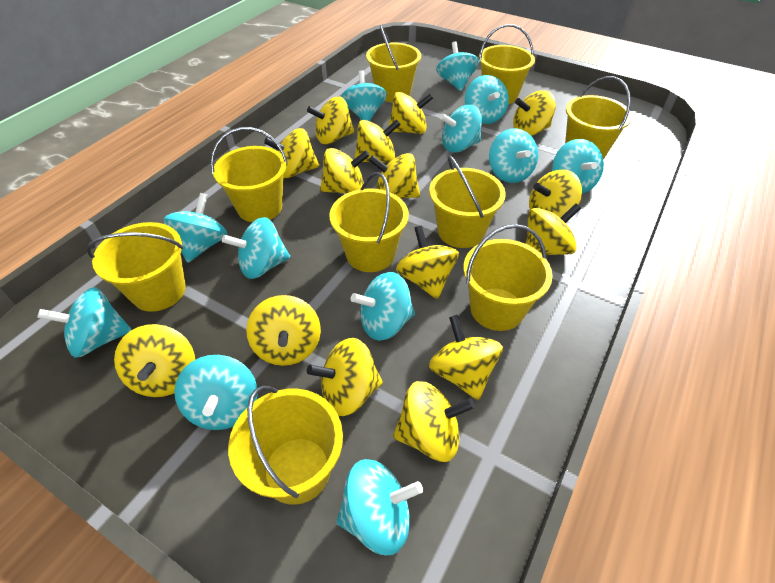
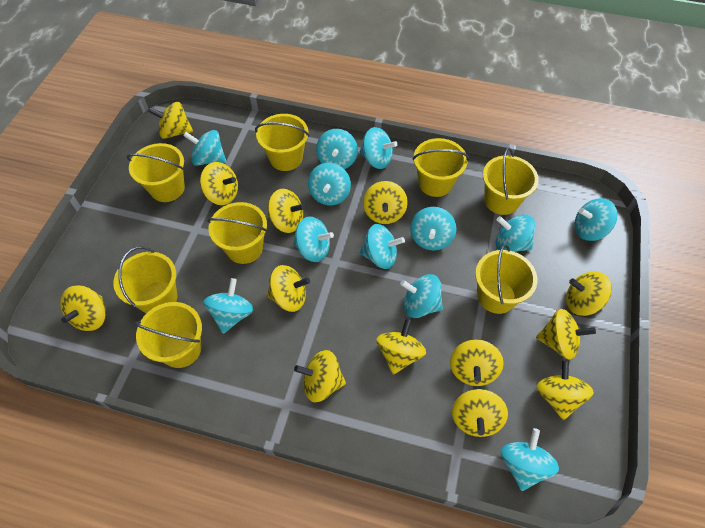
yellow bucket: 9 -> 8
yellow spinning top: 15 -> 13

